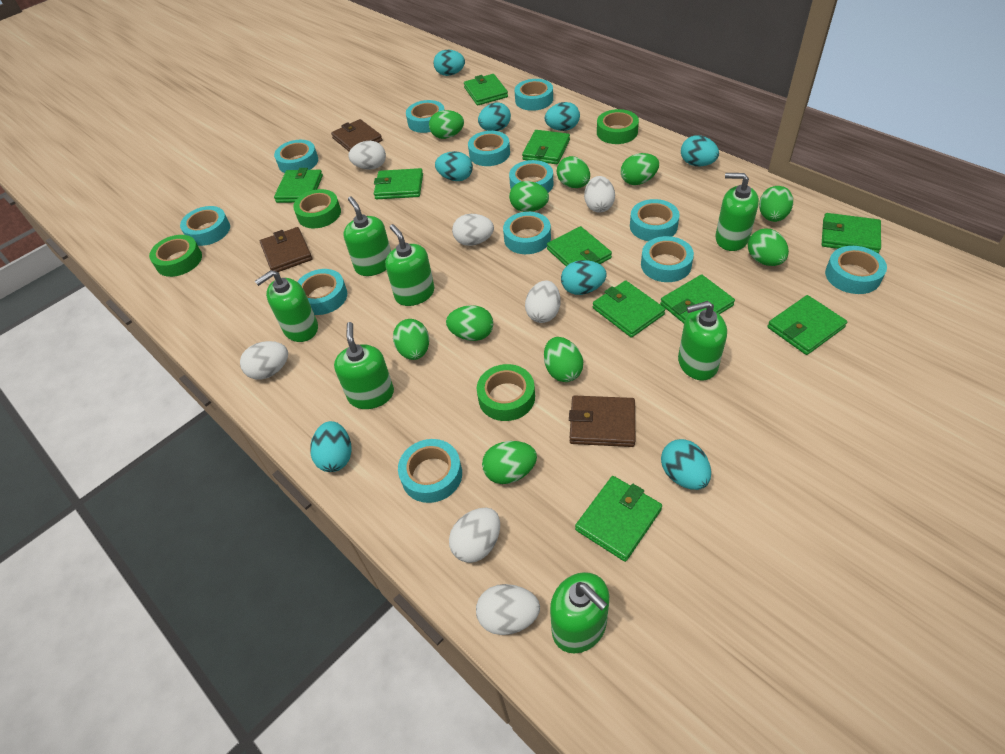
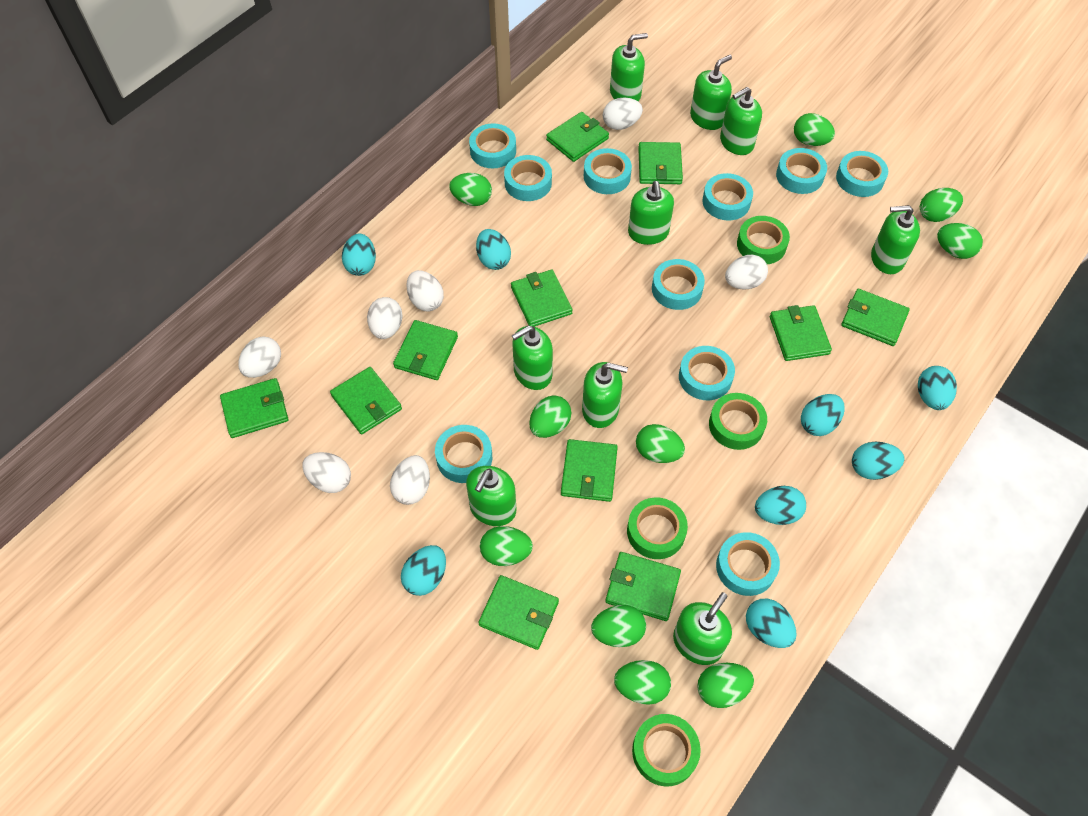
brown wallet: 3 -> 0
green soap dispenser: 7 -> 9
green wallet: 10 -> 11
turquoise tape: 12 -> 10

